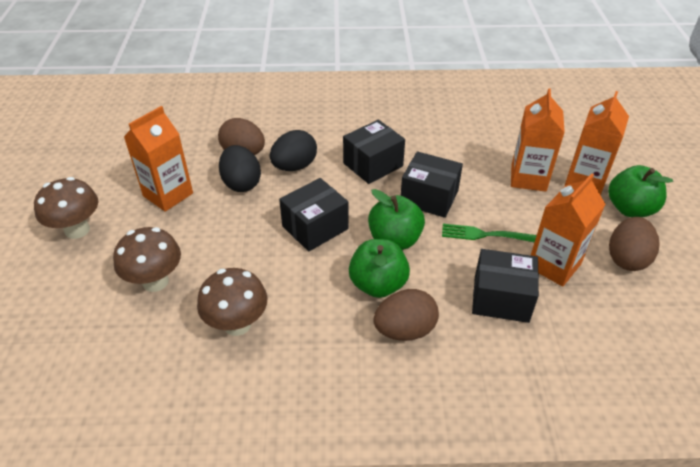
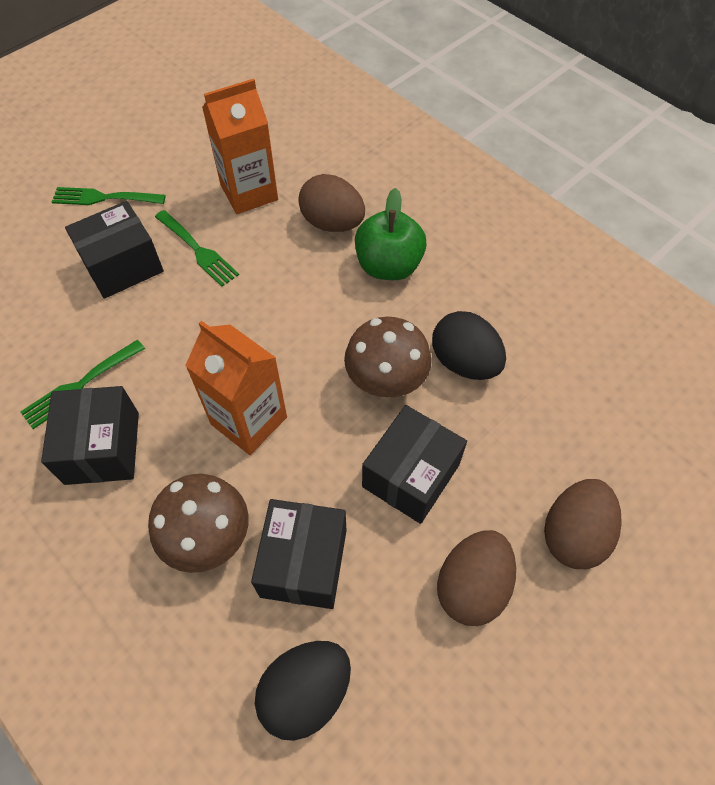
brown mushroom: 3 -> 2
green apple: 3 -> 1
green fork: 1 -> 3
orange carton: 4 -> 2

